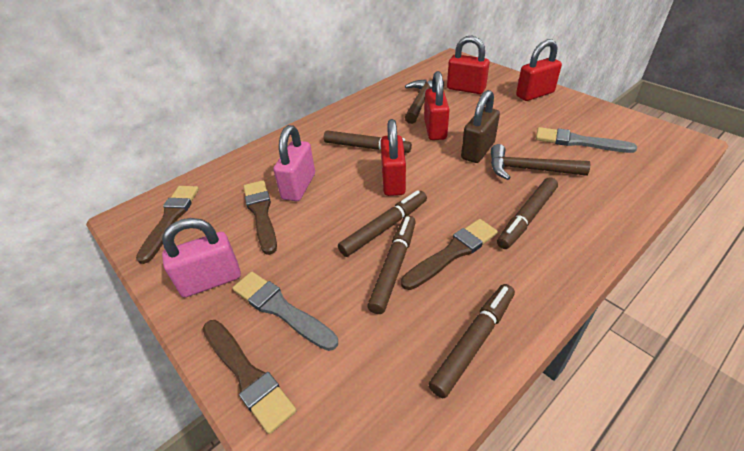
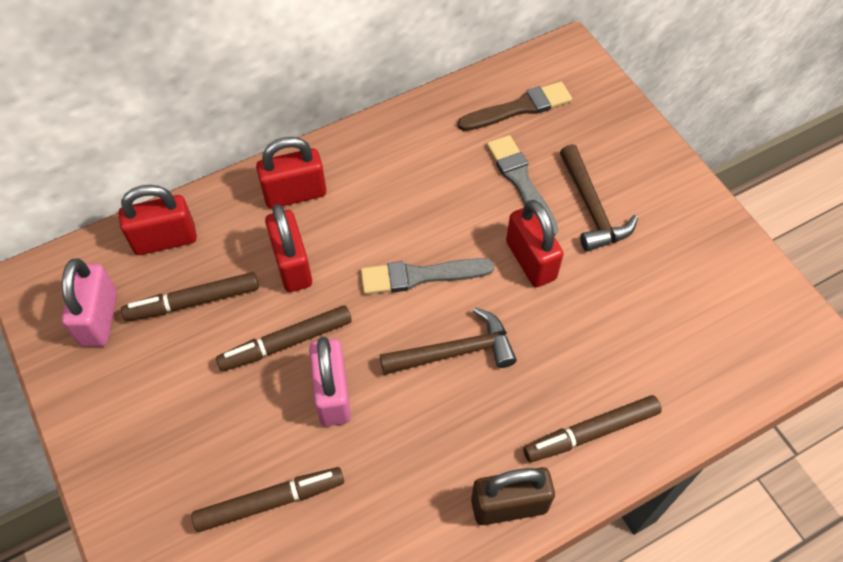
brown brush: 4 -> 1
brown marker: 5 -> 4

